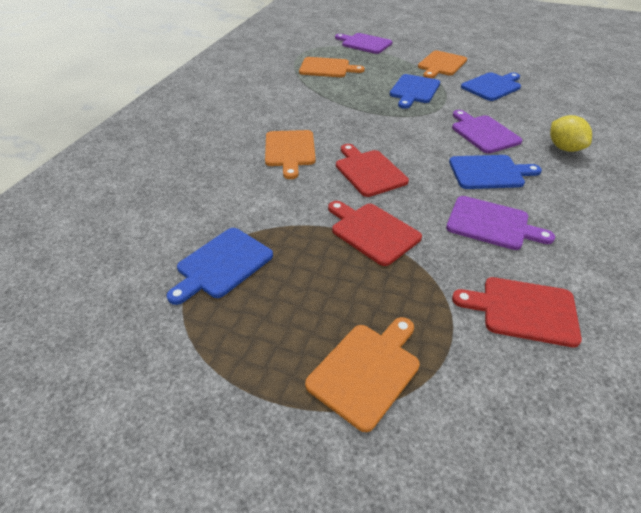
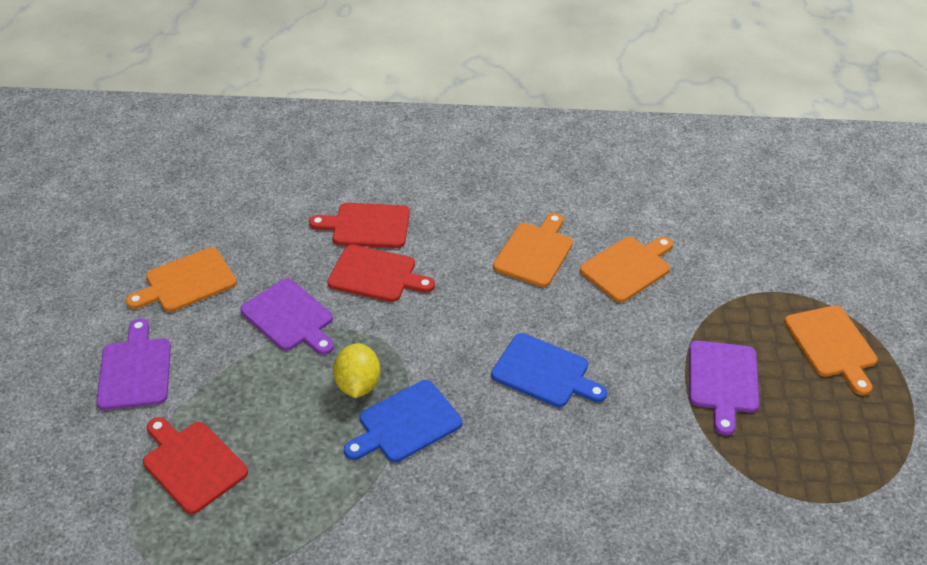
blue cutting board: 4 -> 2

